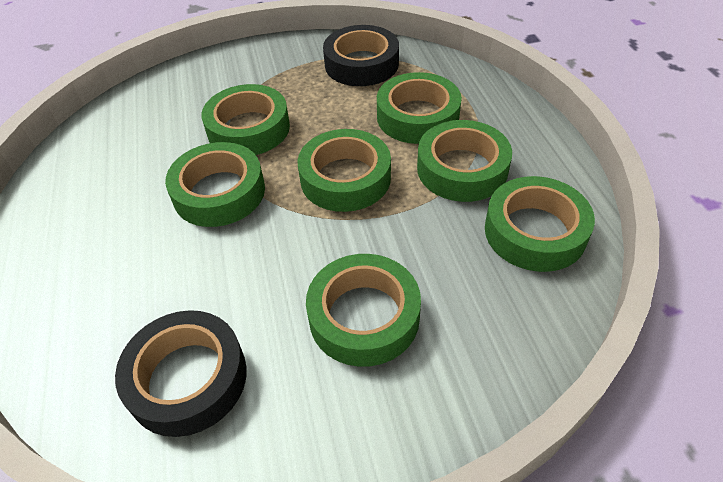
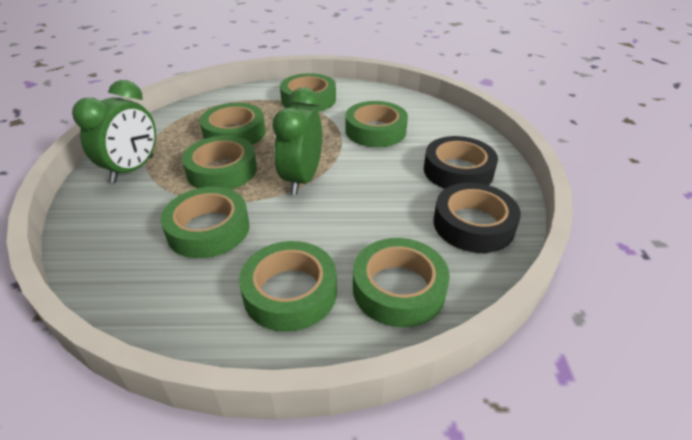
green clock: 0 -> 2

